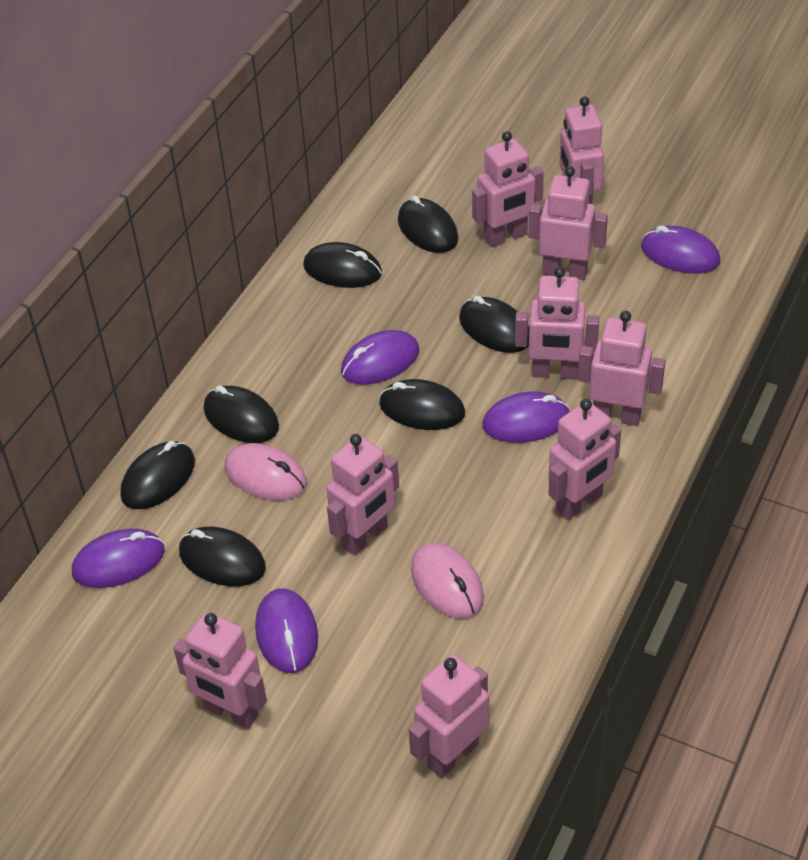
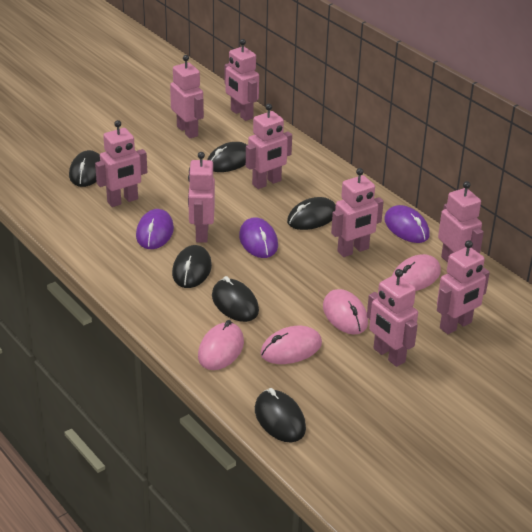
black mouse: 7 -> 6
pink mouse: 2 -> 4
purple mouse: 5 -> 3

